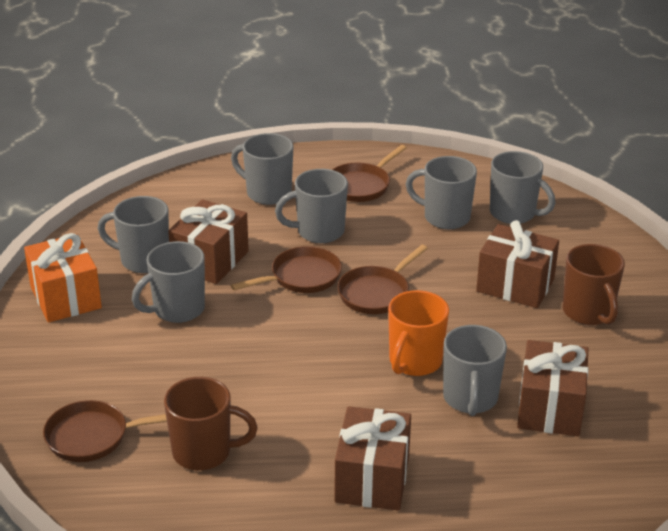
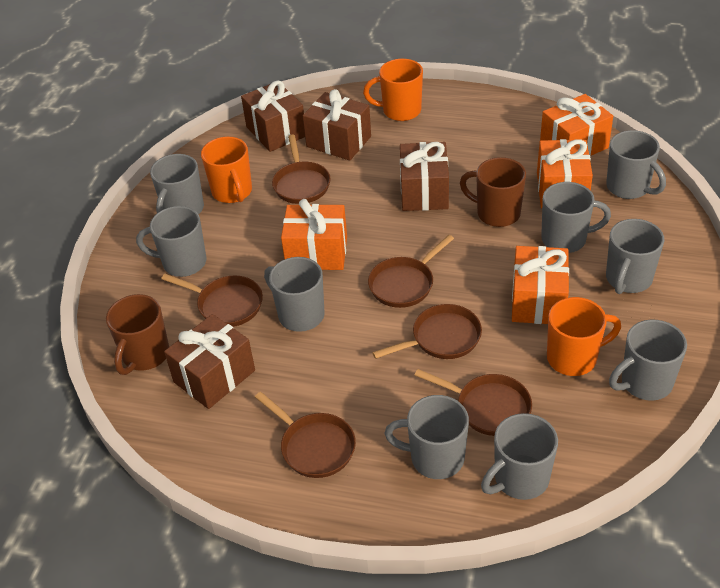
brown pan: 4 -> 6
grey mug: 7 -> 9
orange gift: 1 -> 4
orange mug: 1 -> 3

